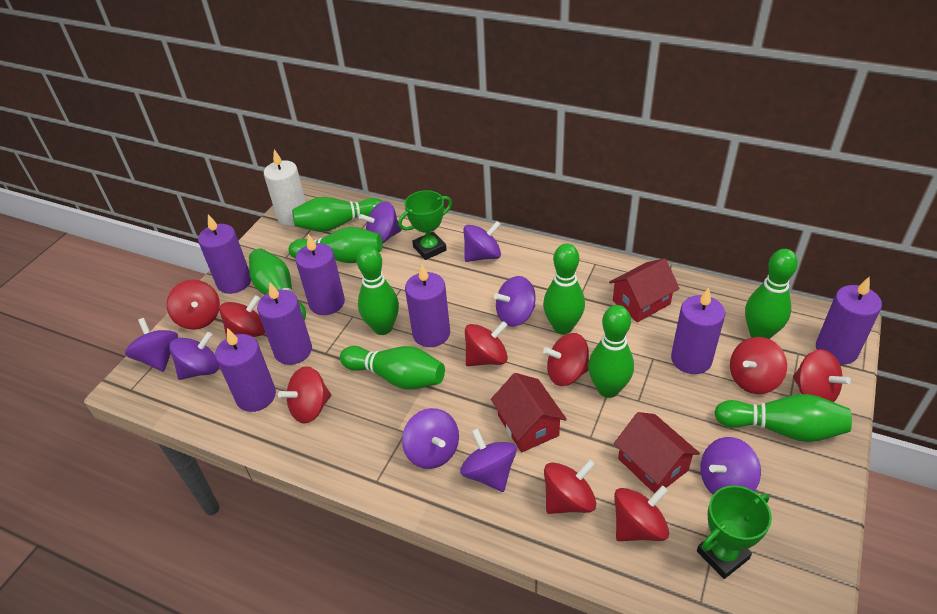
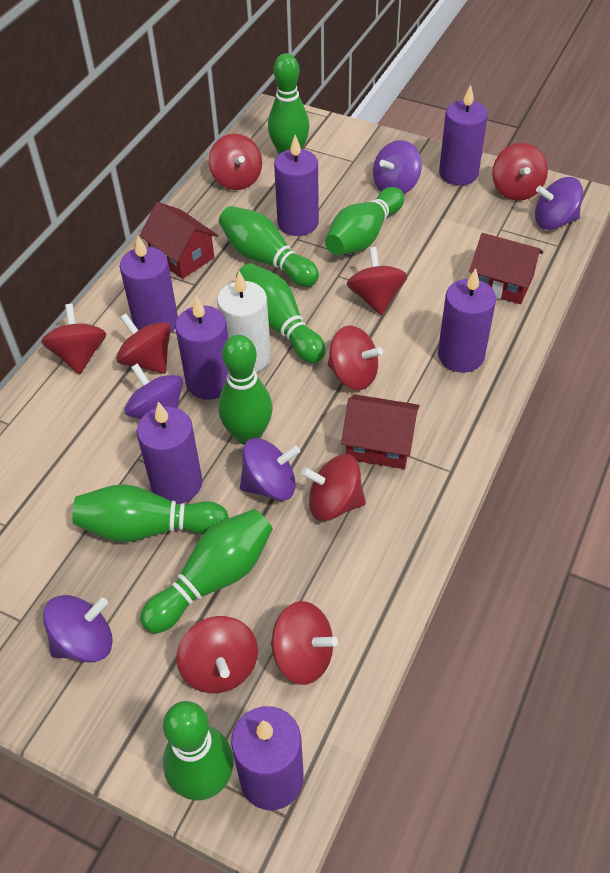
green bowling pin: 9 -> 8
green trophy: 2 -> 0
purple spinning top: 8 -> 5

